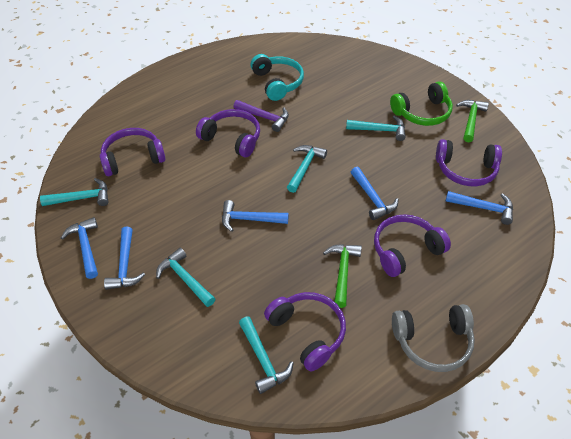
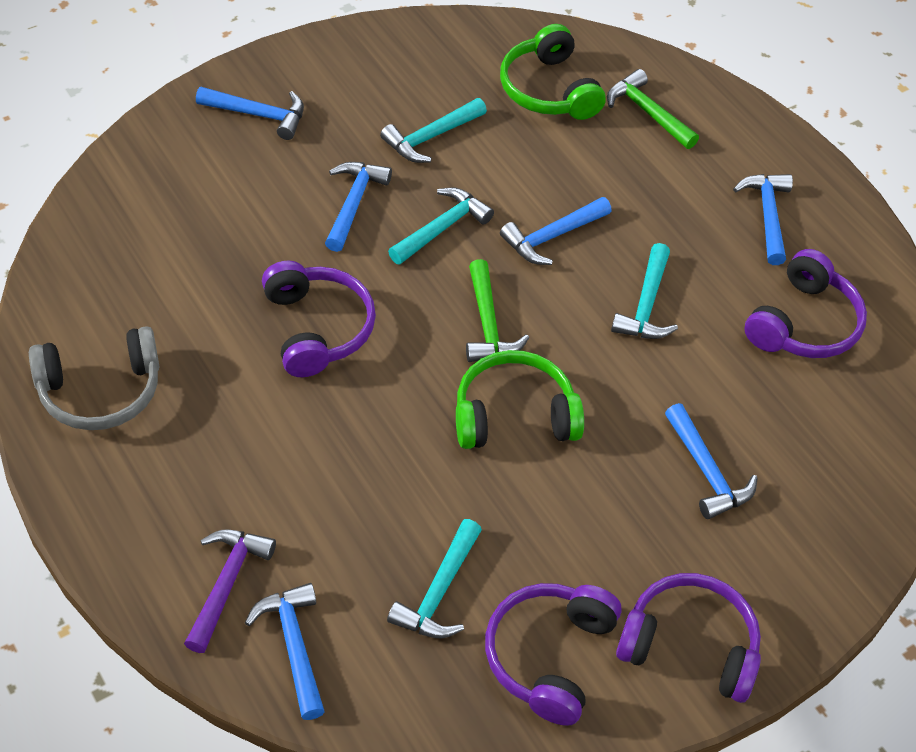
blue hammer: 5 -> 6
green headphones: 1 -> 2
purple headphones: 5 -> 4
turquoise hammer: 5 -> 4
turquoise headphones: 1 -> 0

